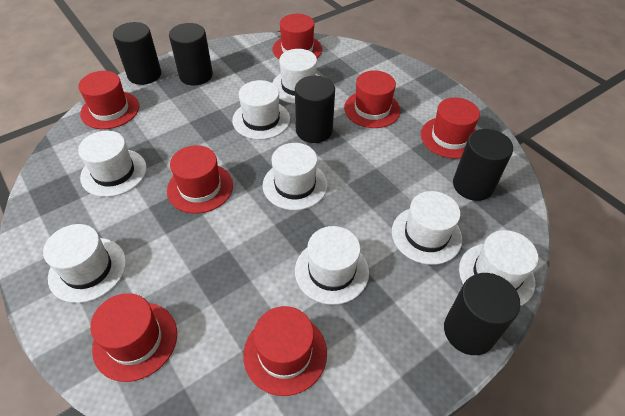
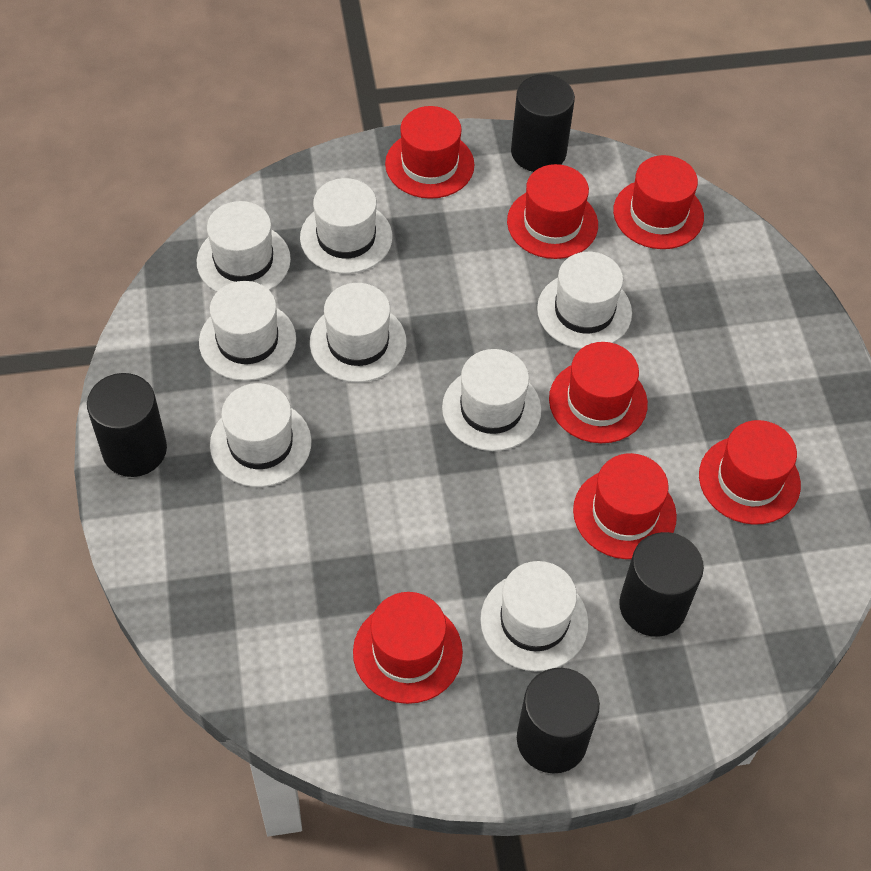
black cylinder: 5 -> 4

